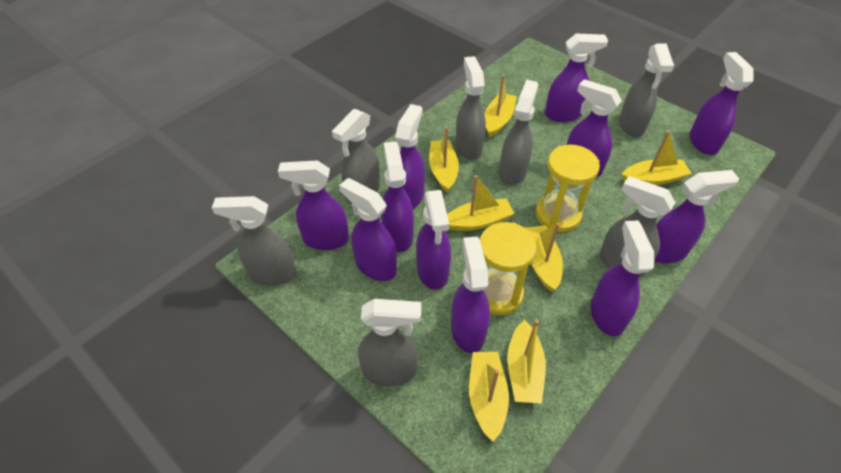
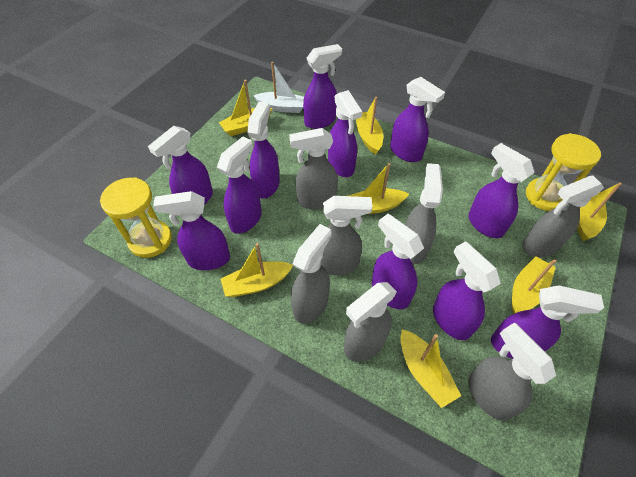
white boat: 0 -> 1

